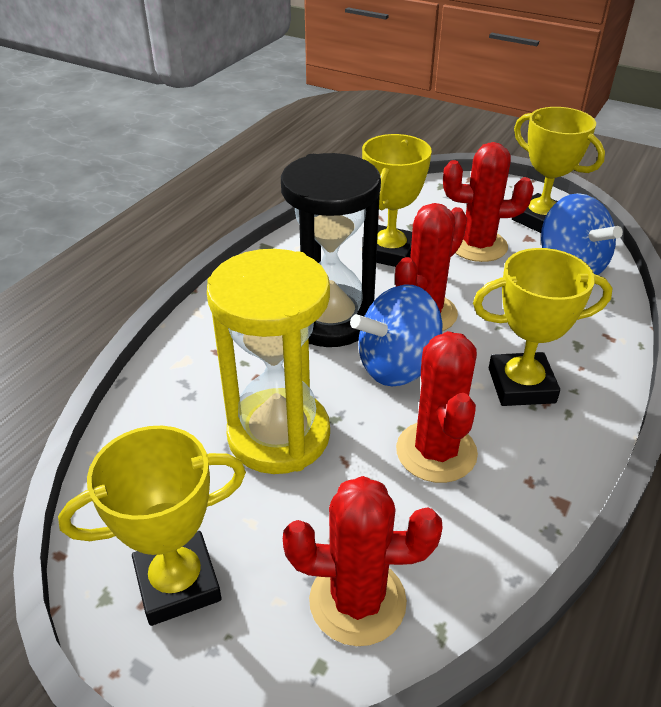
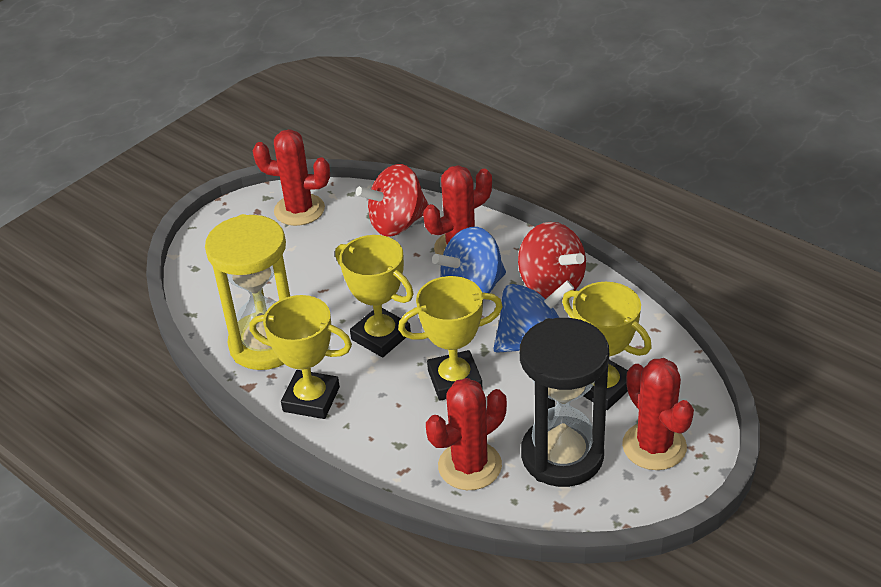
red spinning top: 0 -> 2

